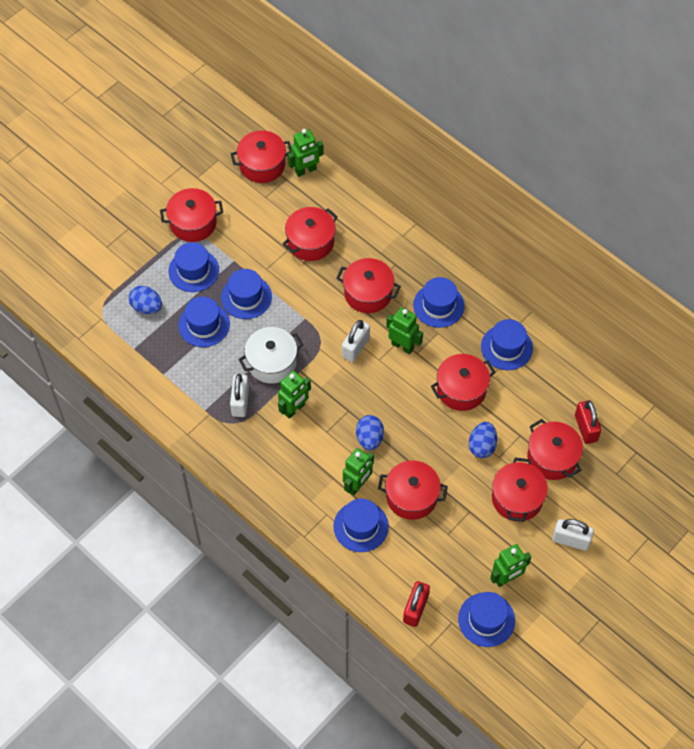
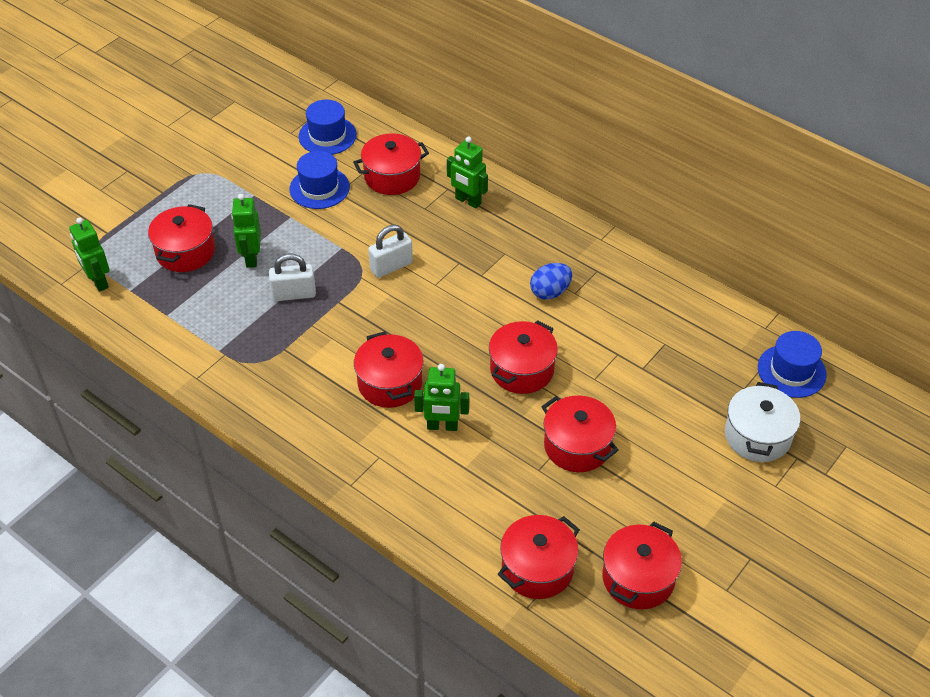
blue egg: 3 -> 1
blue hat: 7 -> 3
green robot: 5 -> 4
red padlock: 2 -> 0
red pot: 8 -> 7
white padlock: 3 -> 2

